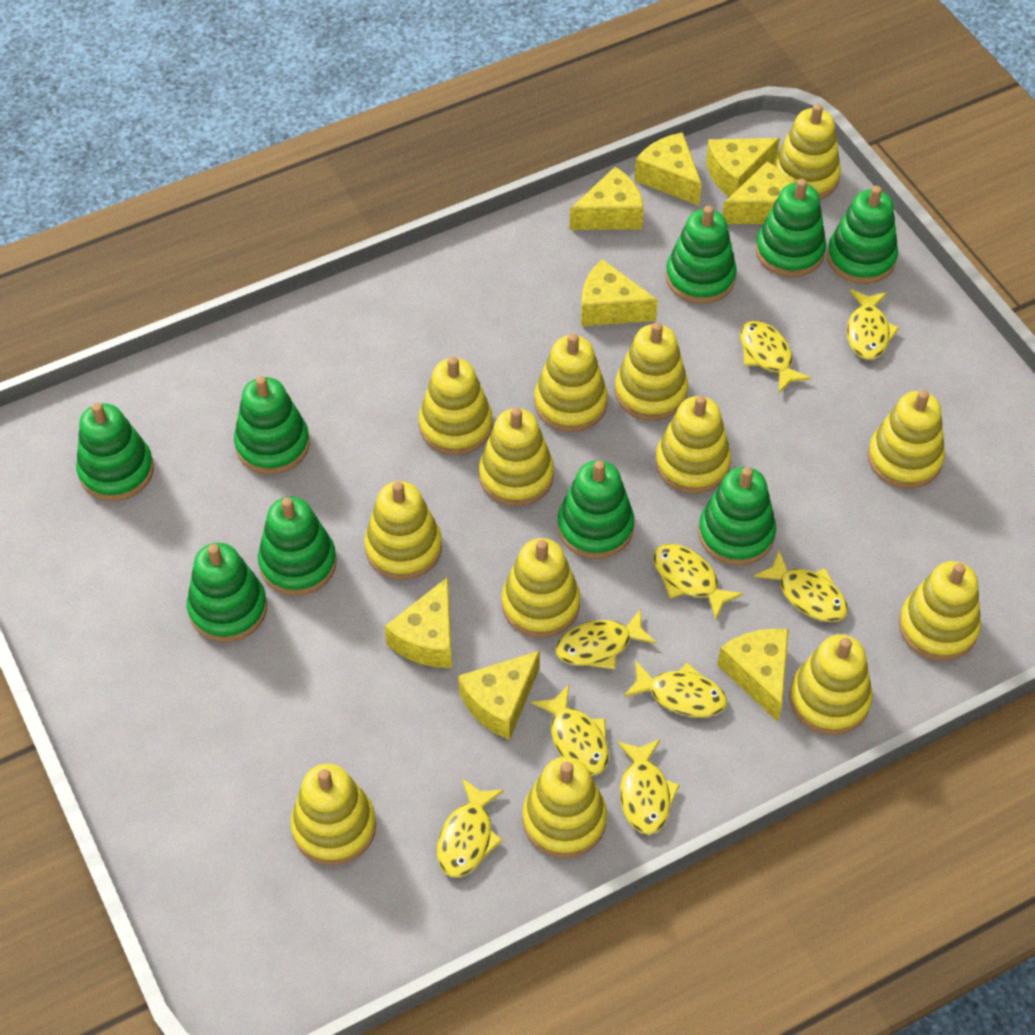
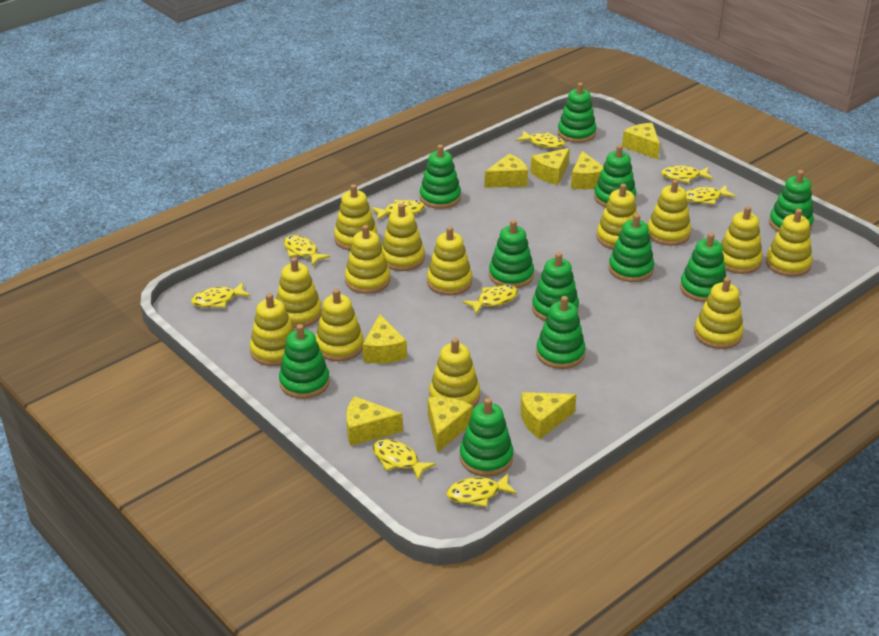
green stacking toy: 9 -> 11

